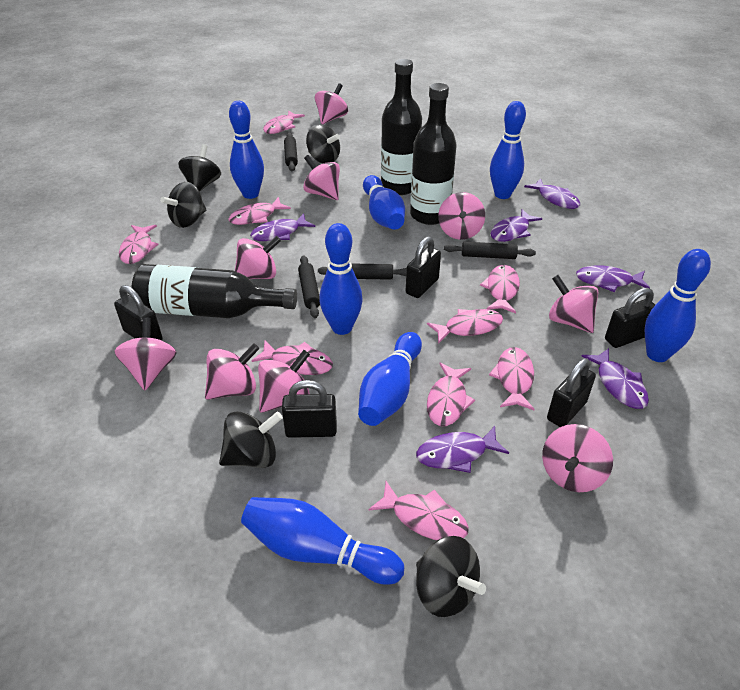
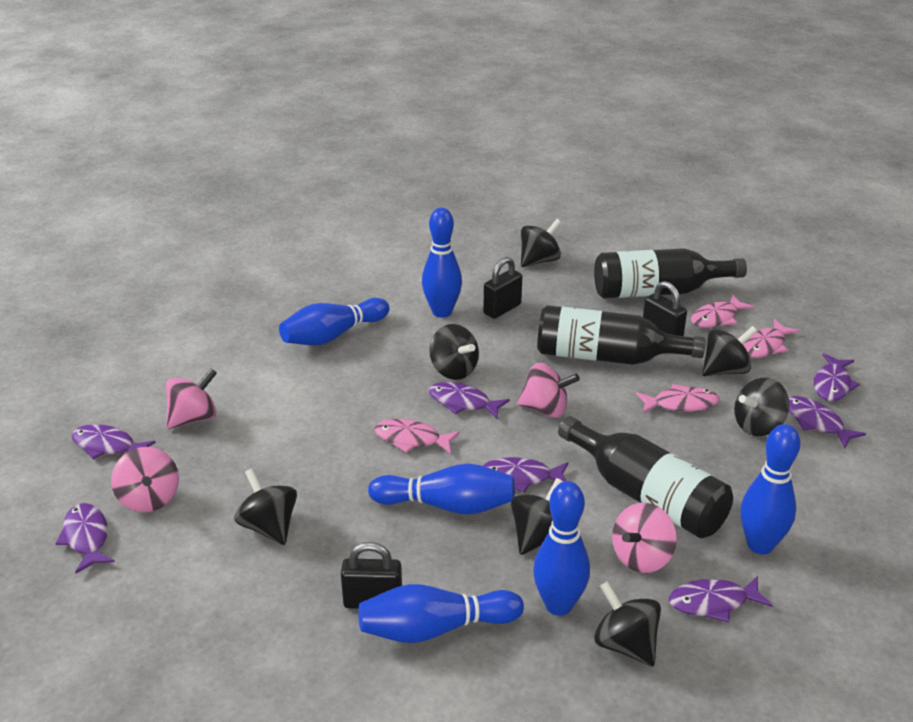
black padlock: 5 -> 3
black rolling pin: 4 -> 0
black spinning top: 5 -> 7
blue bowling pin: 7 -> 6
pink fish: 9 -> 4
pink spinning top: 9 -> 4
purple fish: 6 -> 7

